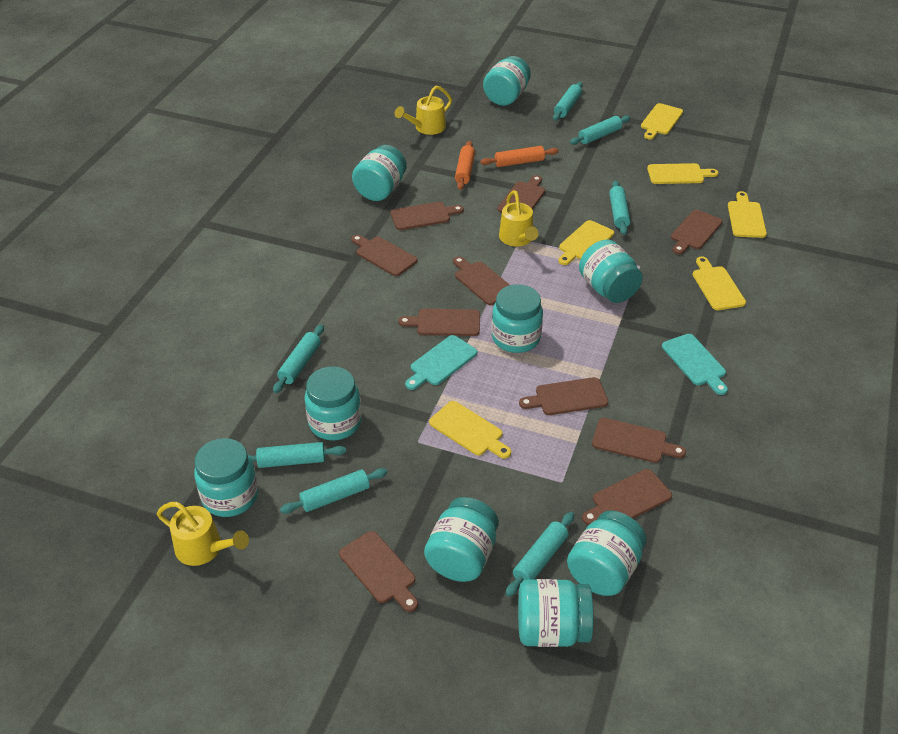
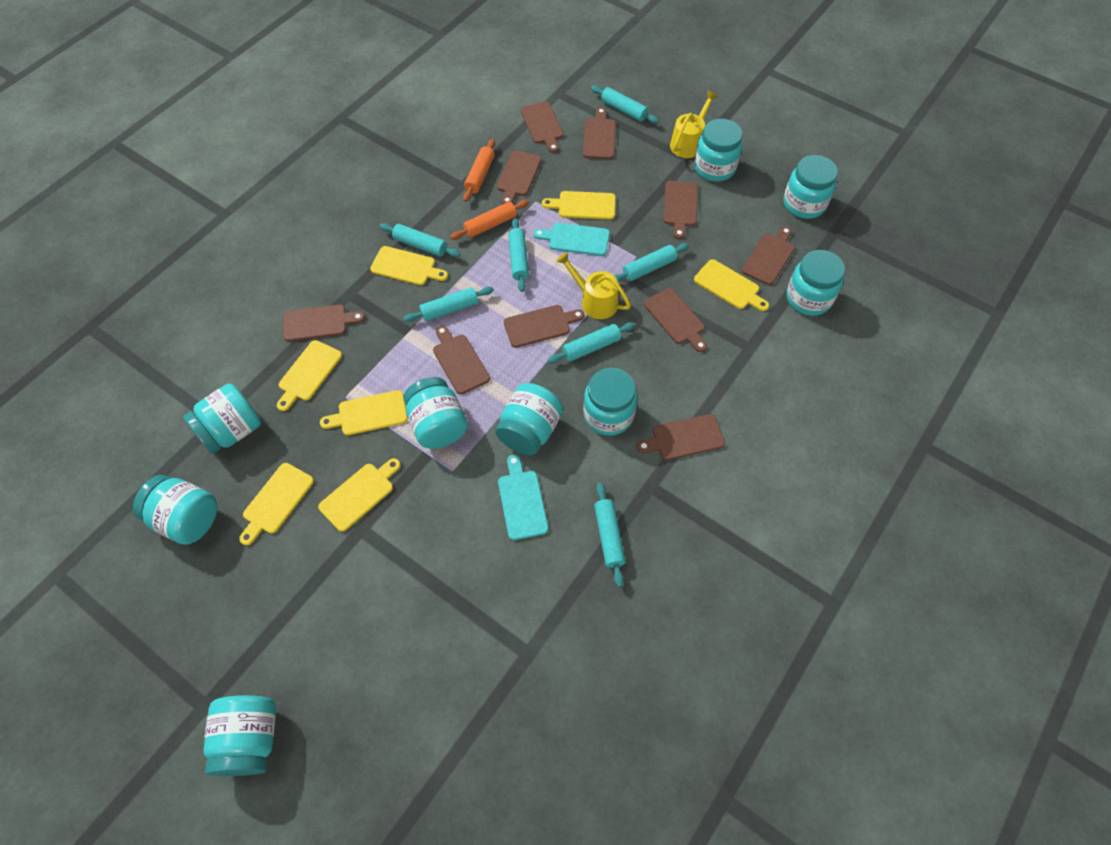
yellow cutting board: 6 -> 7
yellow watering can: 3 -> 2

